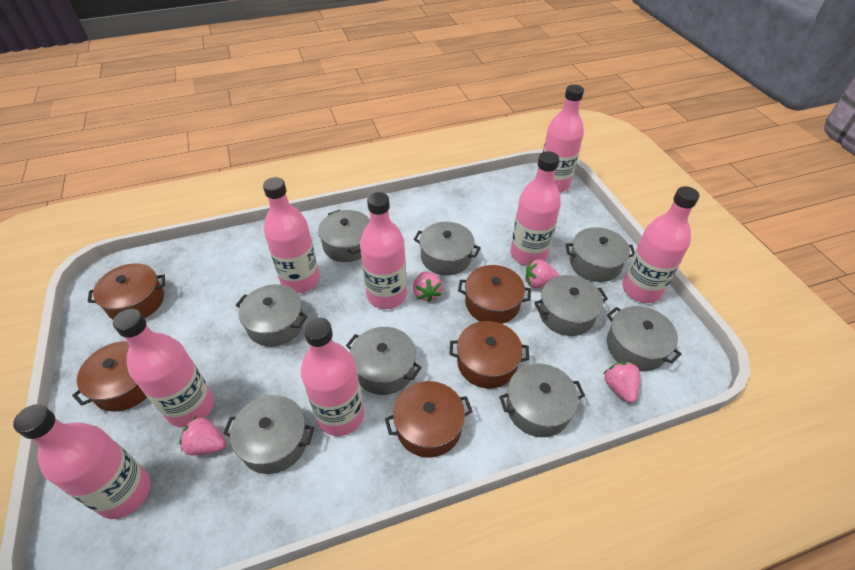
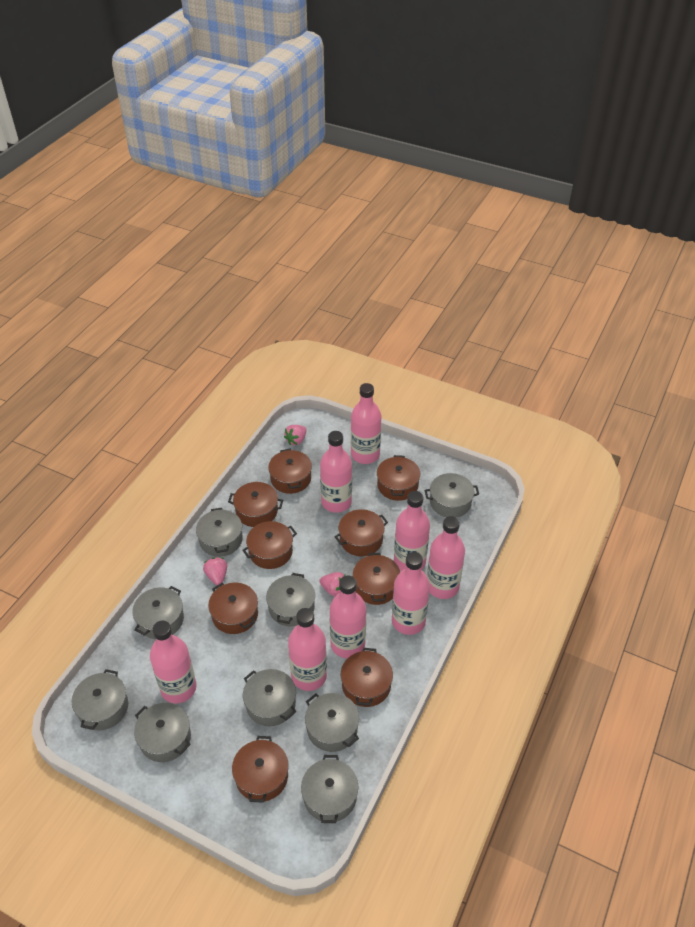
brown pot: 5 -> 9
pink strawberry: 4 -> 3

